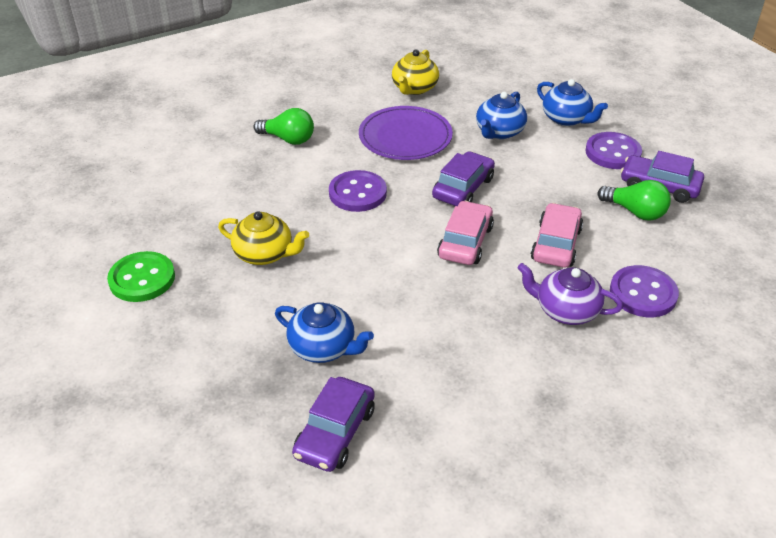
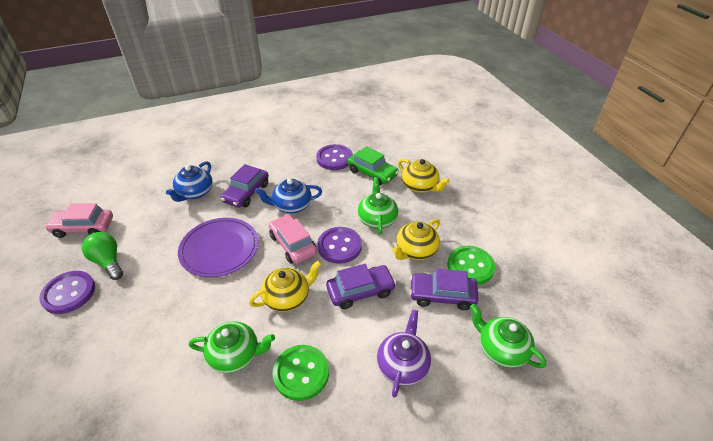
blue teapot: 3 -> 2
green button: 1 -> 2
green car: 0 -> 1
green light bulb: 2 -> 1
green teapot: 0 -> 3
yellow teapot: 2 -> 3

